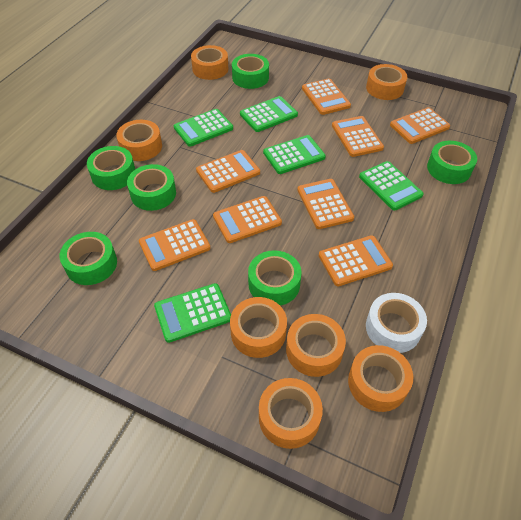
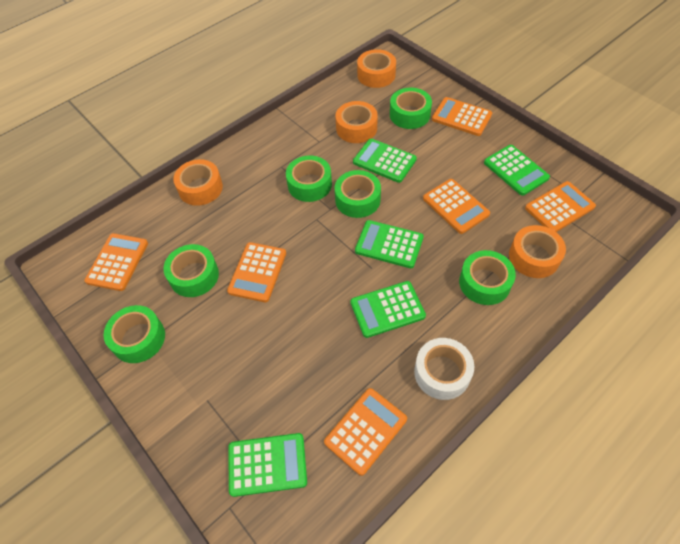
orange calculator: 8 -> 6
orange tape: 7 -> 4

